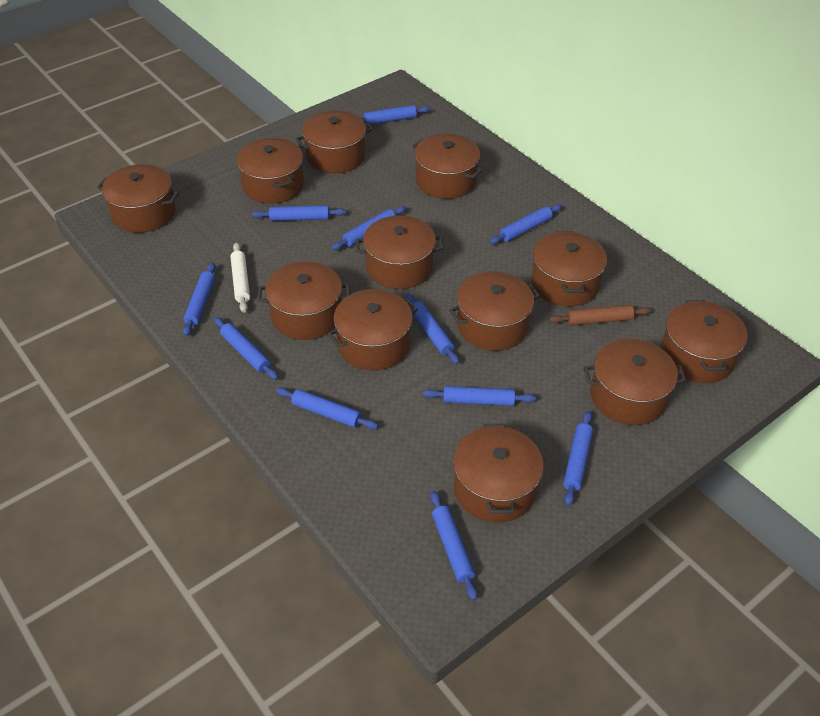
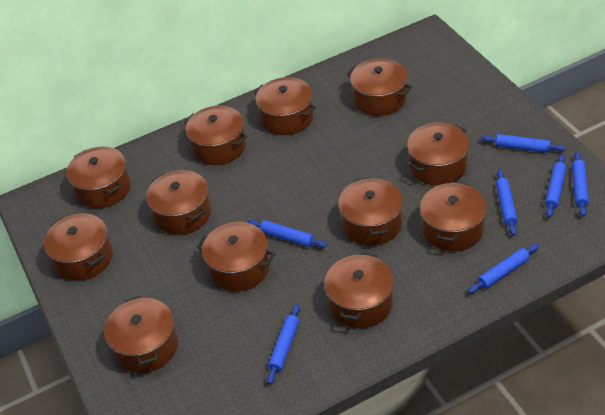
blue rolling pin: 11 -> 7
brown rolling pin: 1 -> 0
white rolling pin: 1 -> 0

